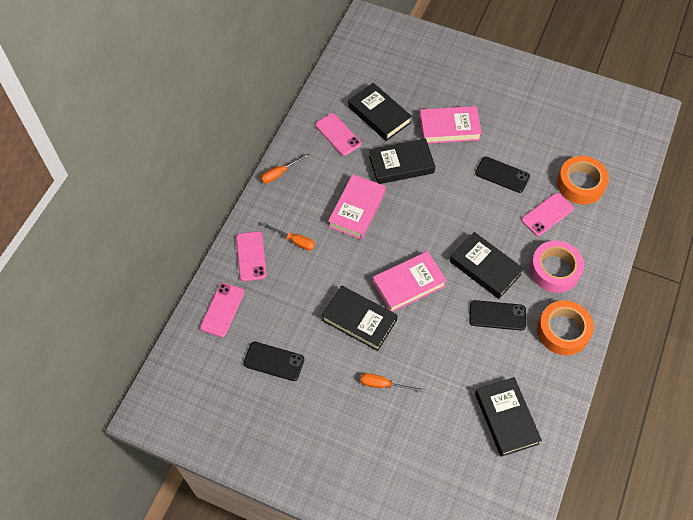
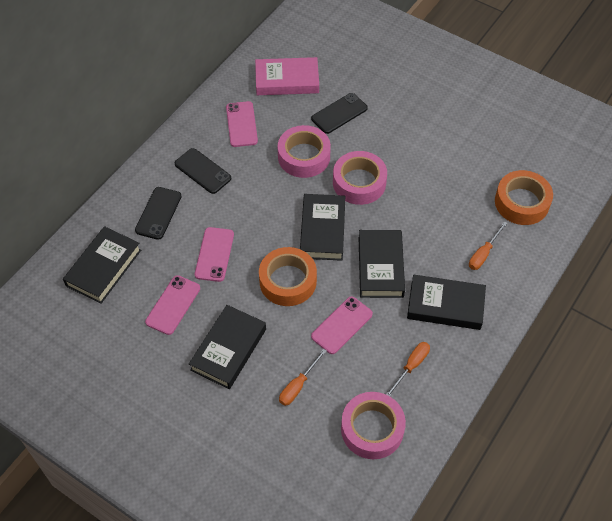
pink book: 3 -> 1
pink tape: 1 -> 3

